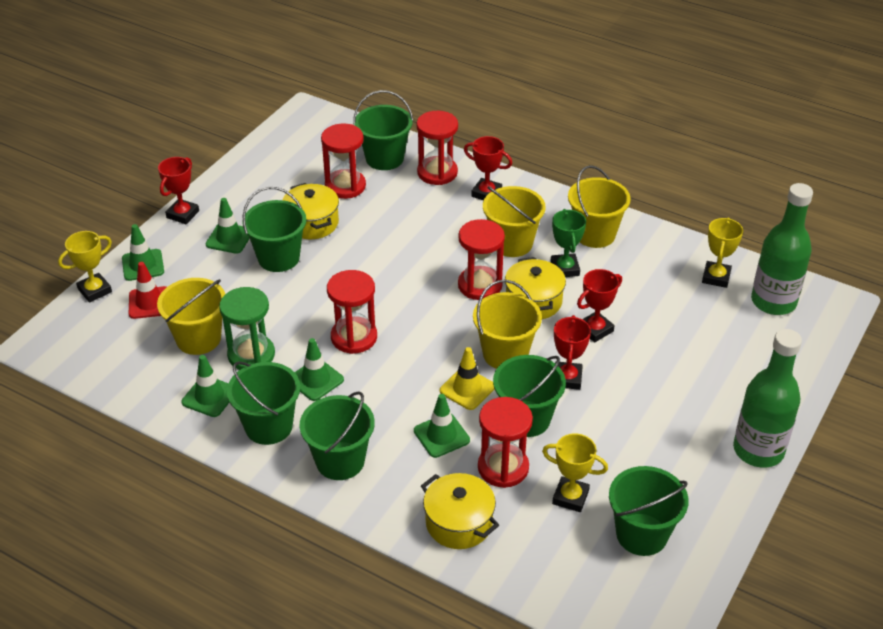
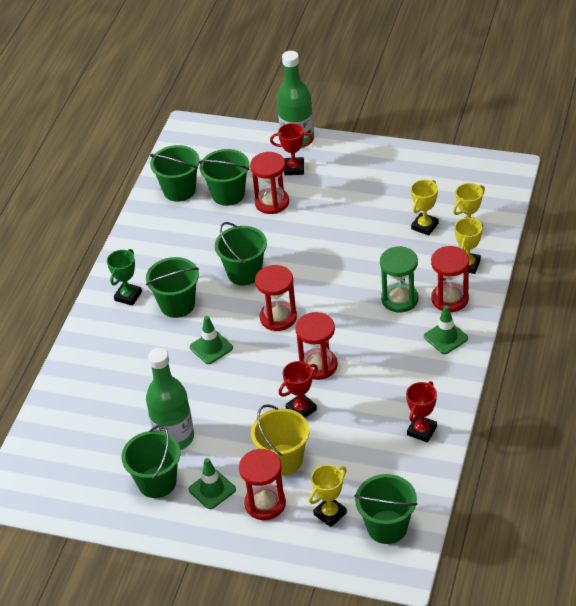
green traffic cone: 5 -> 3
red traffic cone: 1 -> 0
red trophy: 4 -> 3
yellow bucket: 4 -> 1
yellow pot: 3 -> 0
yellow traffic cone: 1 -> 0
yellow trophy: 3 -> 4

